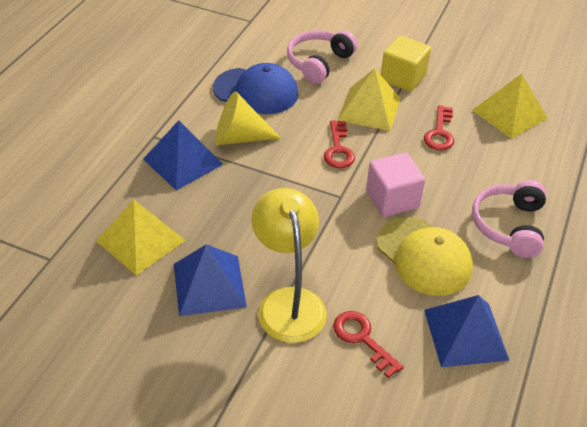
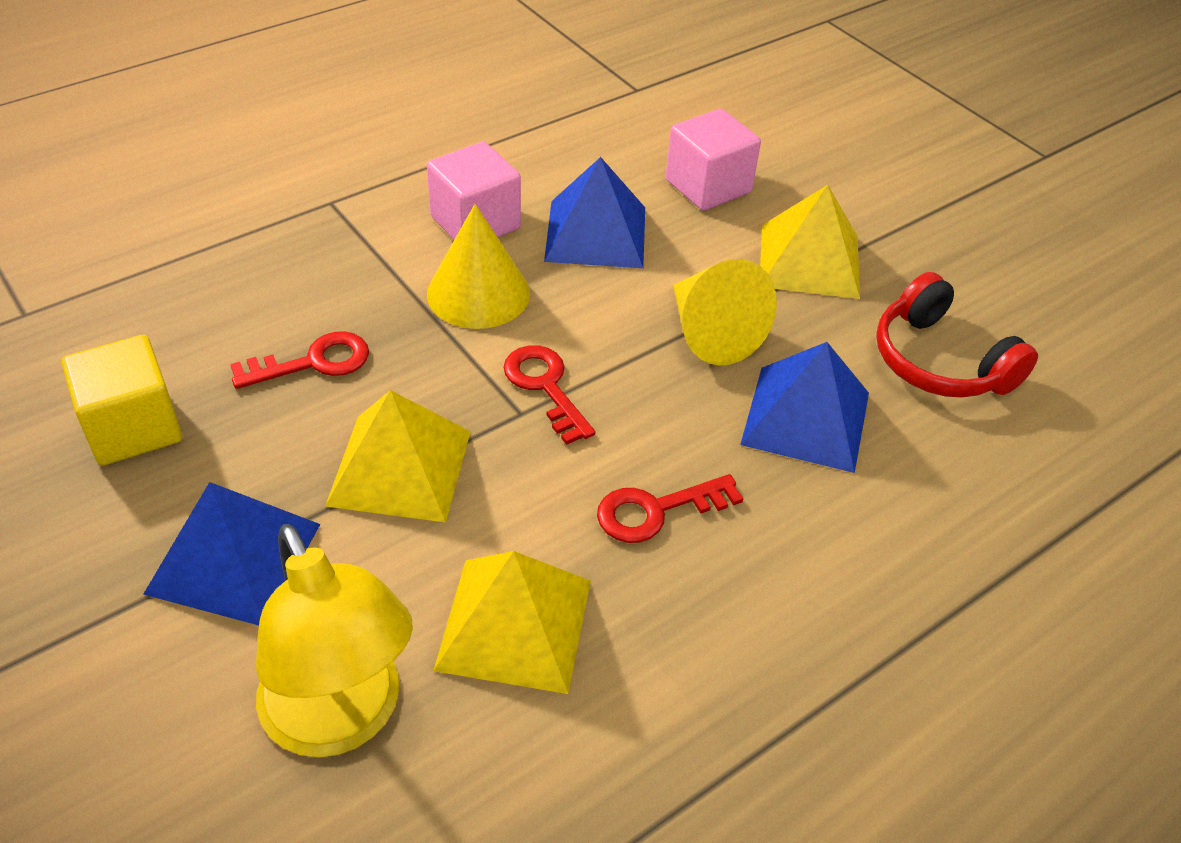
blue cap: 1 -> 0
pink cube: 1 -> 2
pink headphones: 2 -> 0
red headphones: 0 -> 1
yellow cap: 1 -> 0
yellow cone: 1 -> 2

